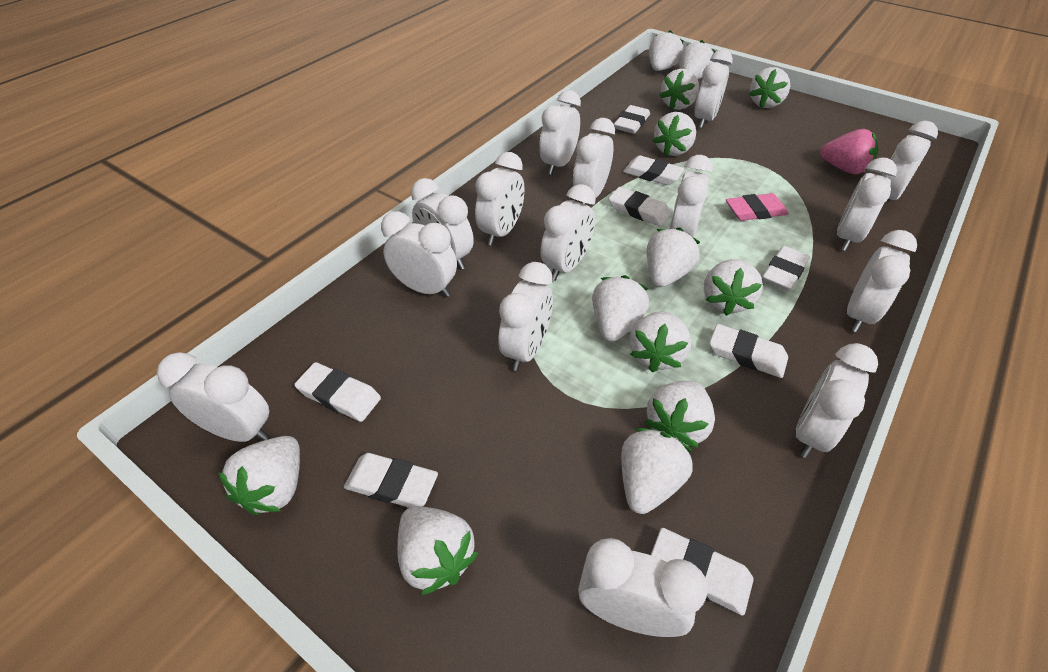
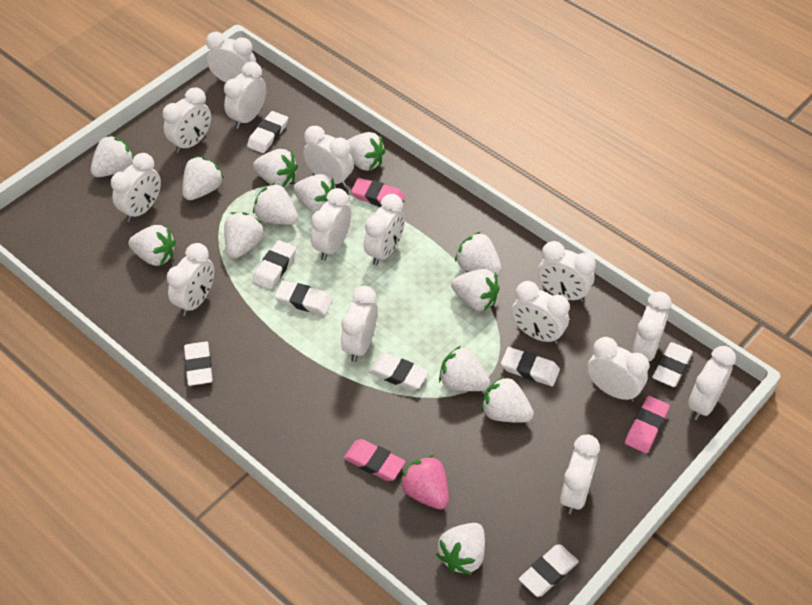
pink eraser: 1 -> 3

